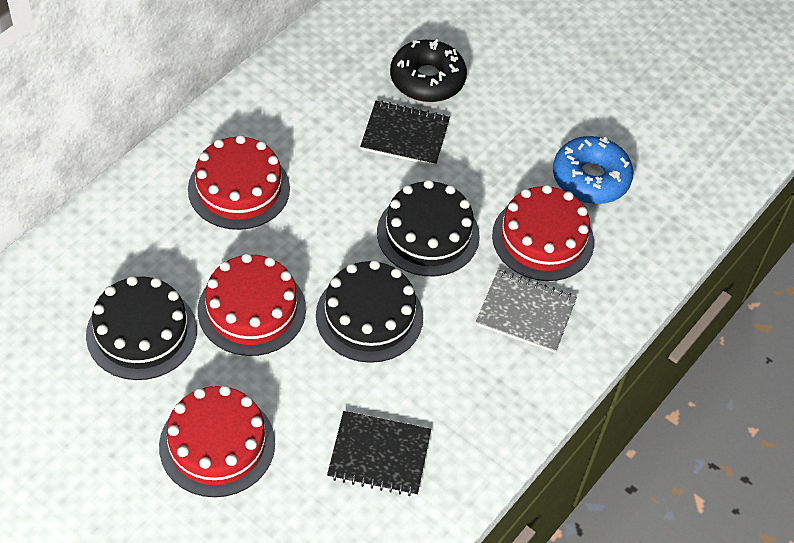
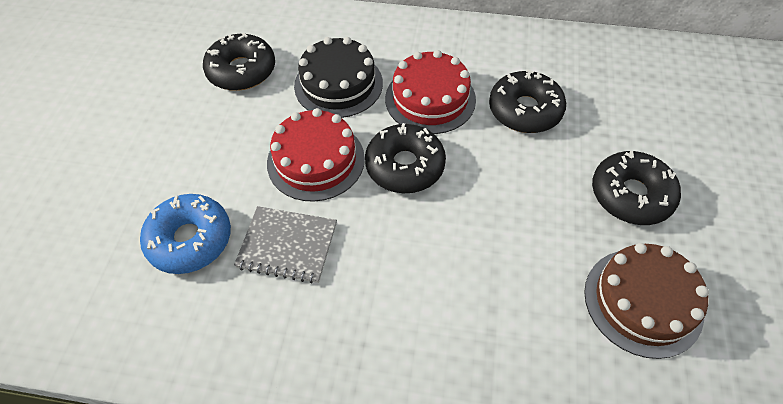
black cake: 3 -> 1
black donut: 1 -> 4
black notebook: 2 -> 0
brown cake: 0 -> 1
red cake: 4 -> 2

